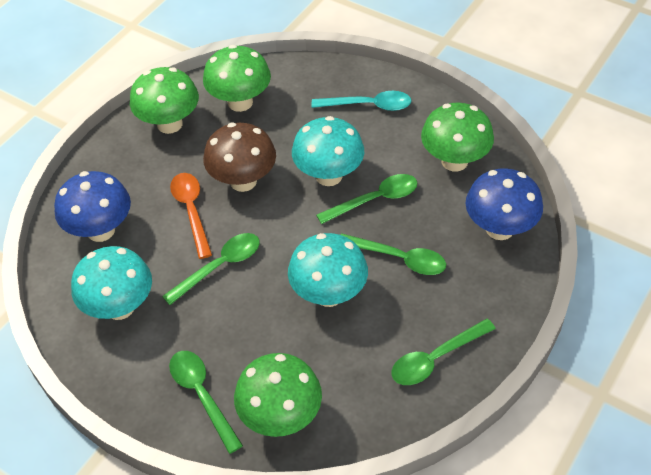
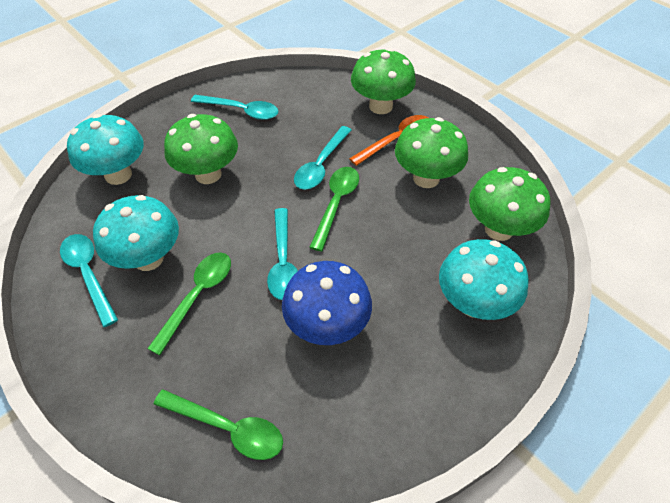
blue mushroom: 2 -> 1
brown mushroom: 1 -> 0
green spoon: 5 -> 3
turquoise spoon: 1 -> 4

